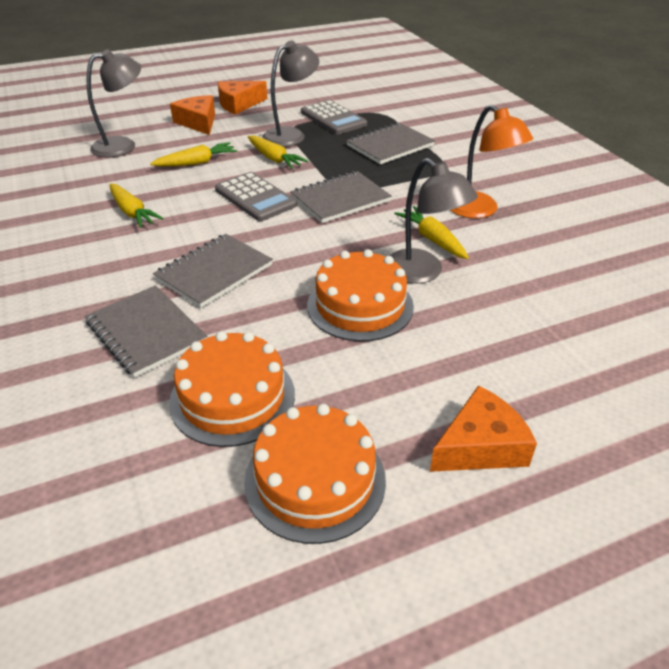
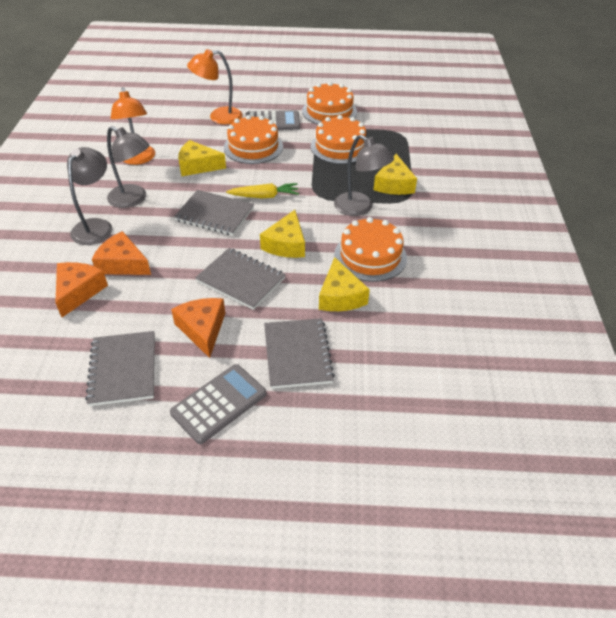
orange cake: 3 -> 4
orange lamp: 1 -> 2
yellow carrot: 4 -> 1
yellow cheese: 0 -> 4

